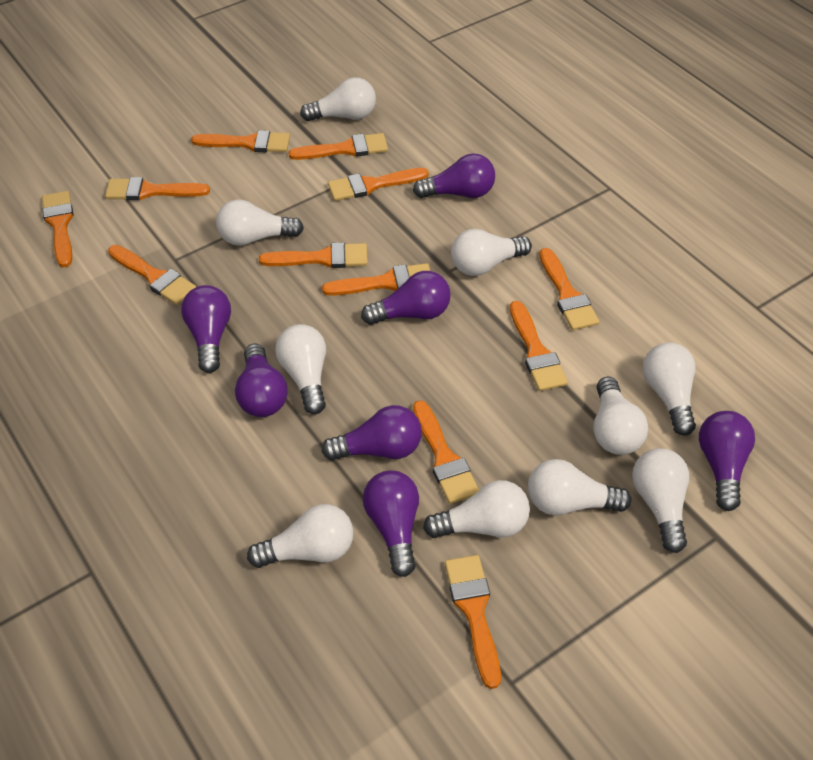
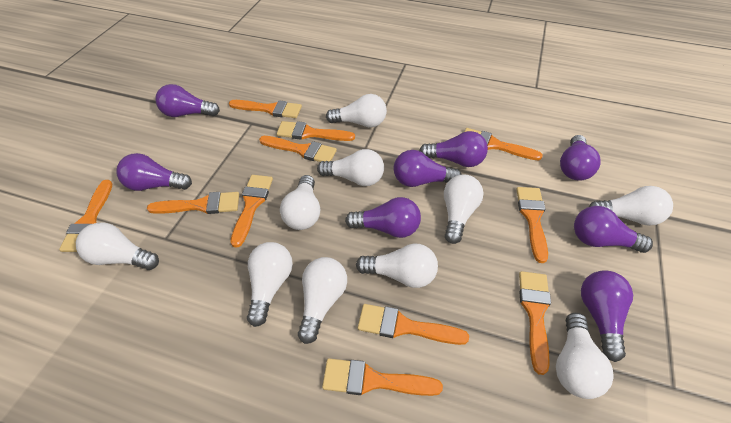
orange brush: 12 -> 11
purple light bulb: 7 -> 8

